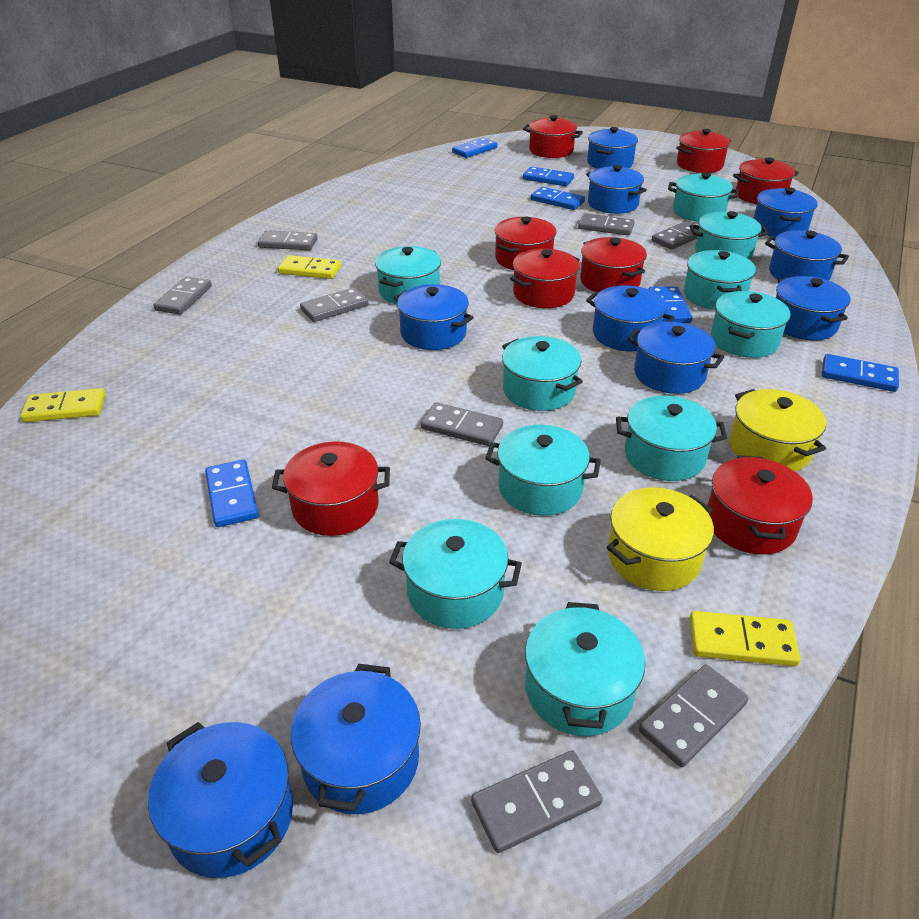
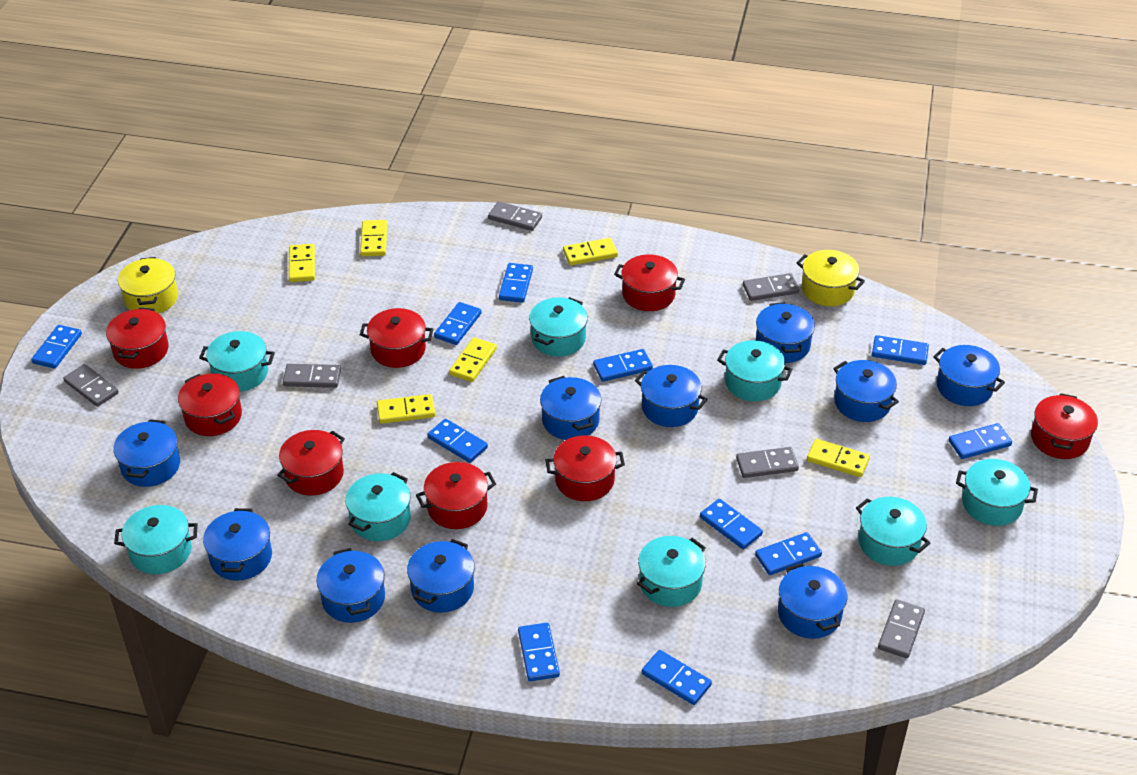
blue domino: 6 -> 11
grey domino: 8 -> 6
turquoise pot: 10 -> 8
yellow domino: 3 -> 6

